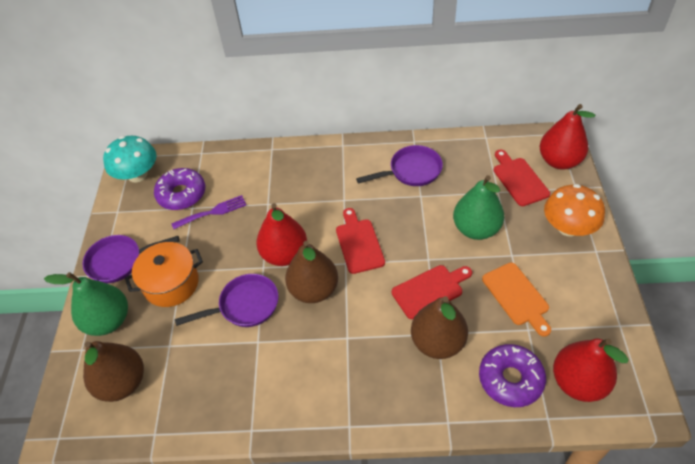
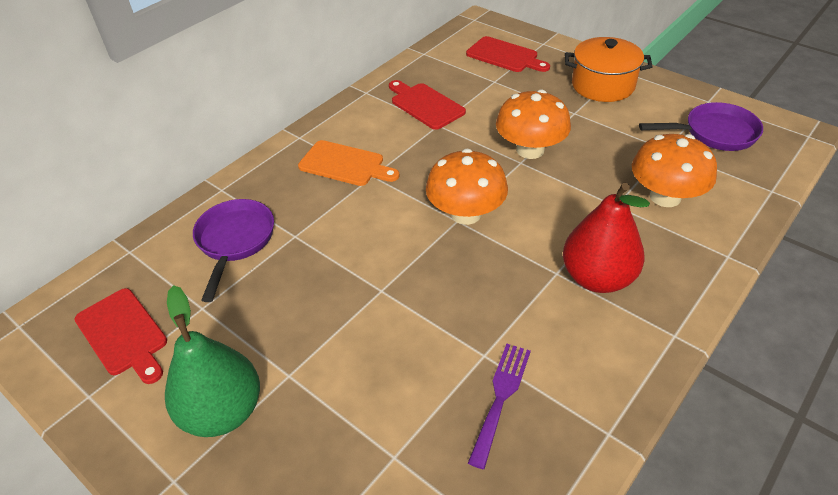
brown pear: 3 -> 0
green pear: 2 -> 1
orange mushroom: 1 -> 3
purple donut: 2 -> 0
purple pan: 3 -> 2
red pear: 3 -> 1
turquoise mushroom: 1 -> 0

